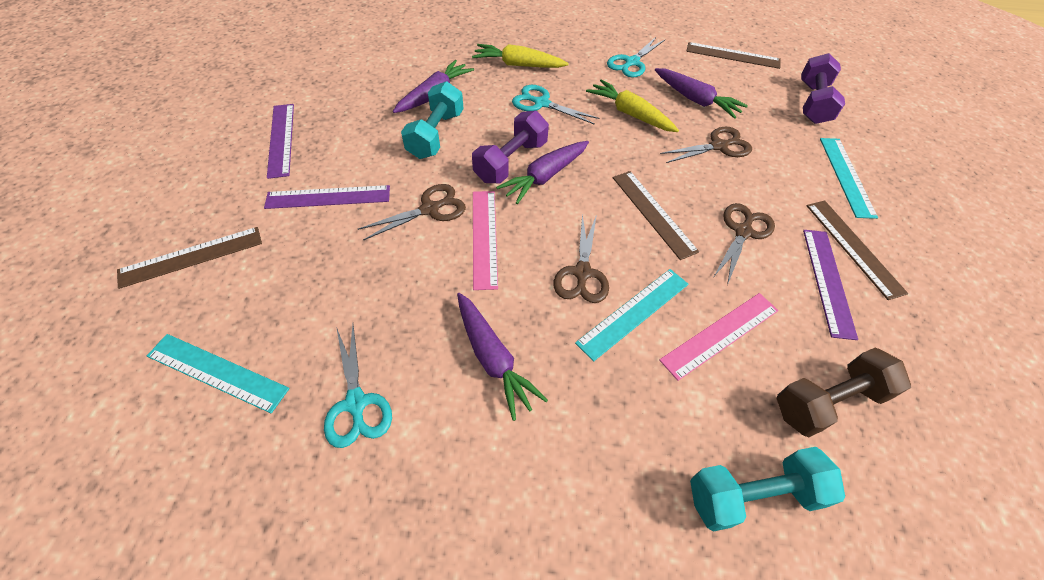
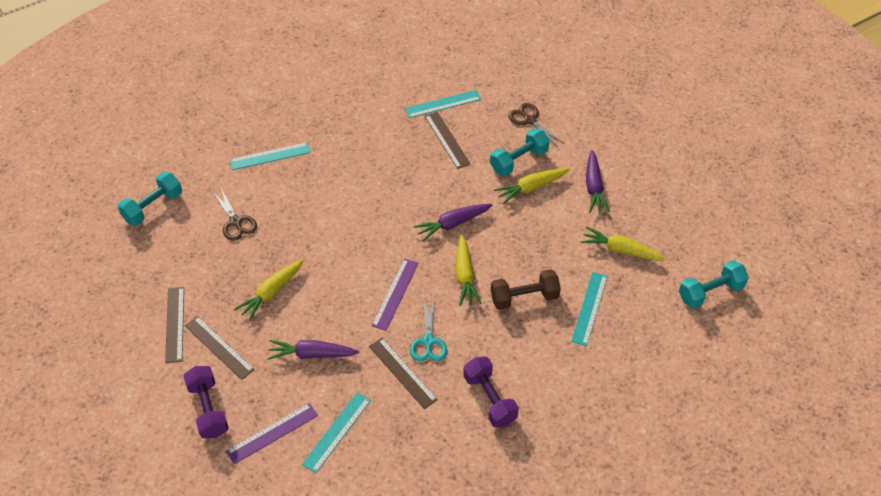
brown scissors: 4 -> 2
pink ruler: 2 -> 0
purple carrot: 4 -> 3
purple ruler: 3 -> 2
turquoise dumbbell: 2 -> 3
turquoise ruler: 3 -> 4
turquoise scissors: 3 -> 1
yellow carrot: 2 -> 4

